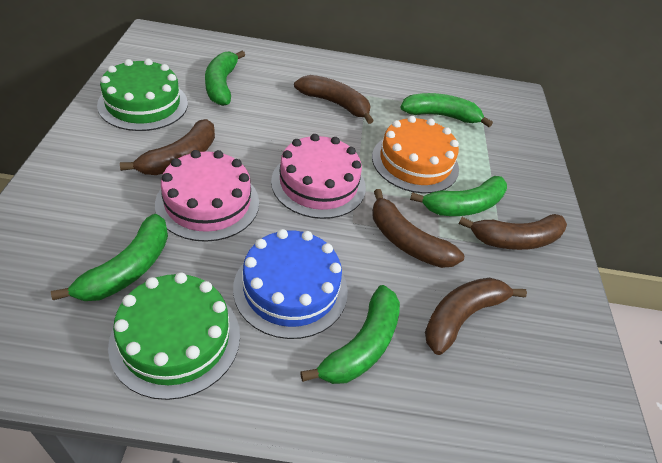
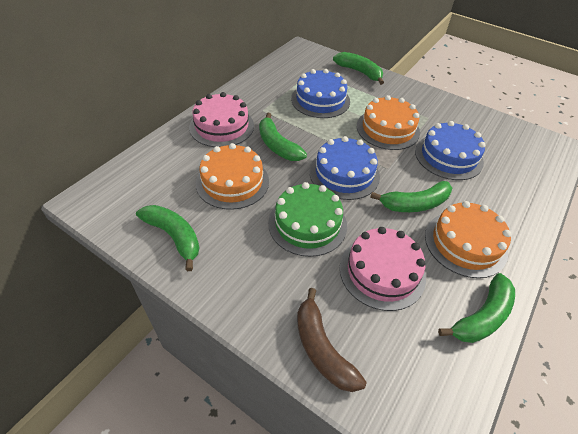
blue cake: 1 -> 3
brown banana: 5 -> 1
green cake: 2 -> 1
orange cake: 1 -> 3

